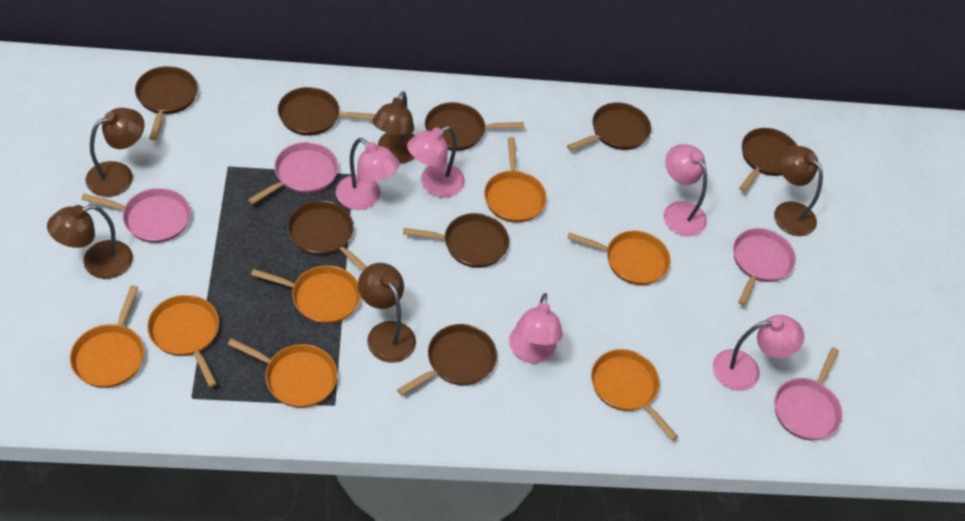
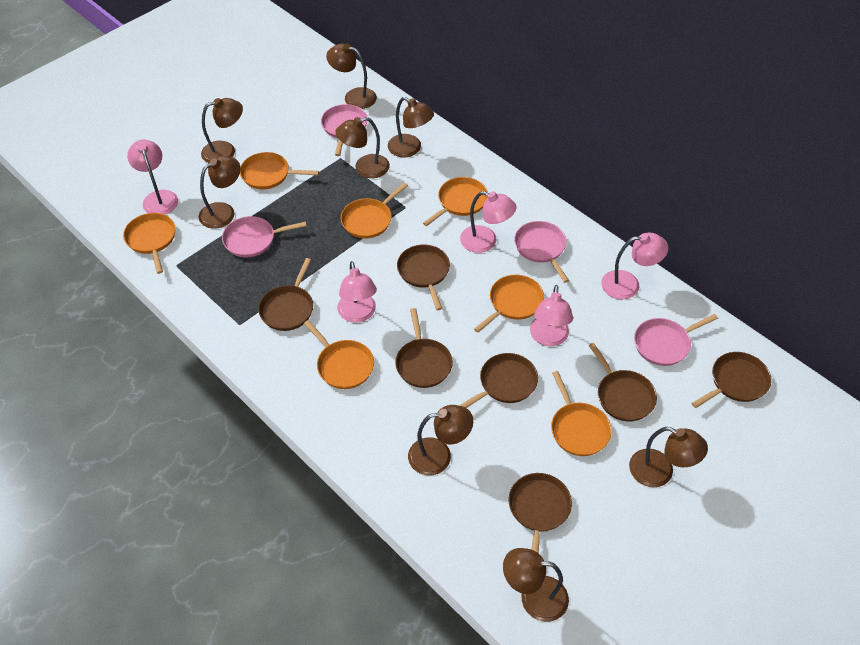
brown lamp: 5 -> 8
brown pan: 8 -> 7

